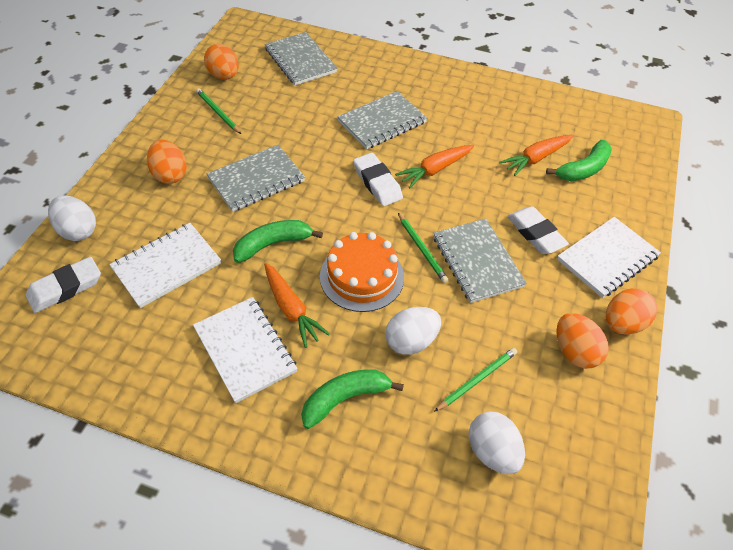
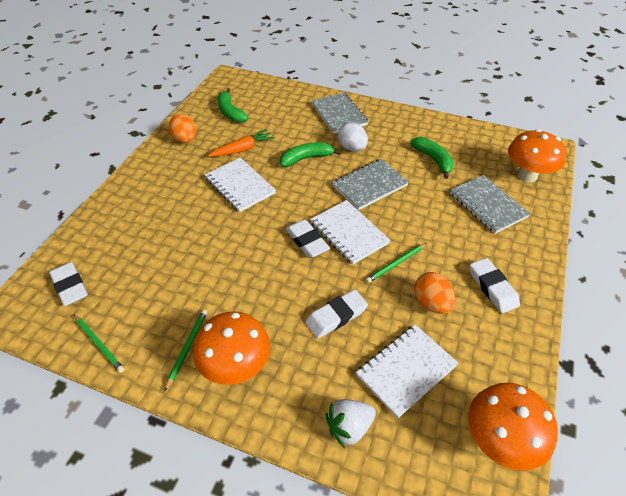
grey notebook: 4 -> 3
orange cake: 1 -> 0
orange carrot: 3 -> 1
orange egg: 4 -> 2
orange mushroom: 0 -> 3
white egg: 3 -> 1
white eraser: 3 -> 4
white strawberry: 0 -> 1

